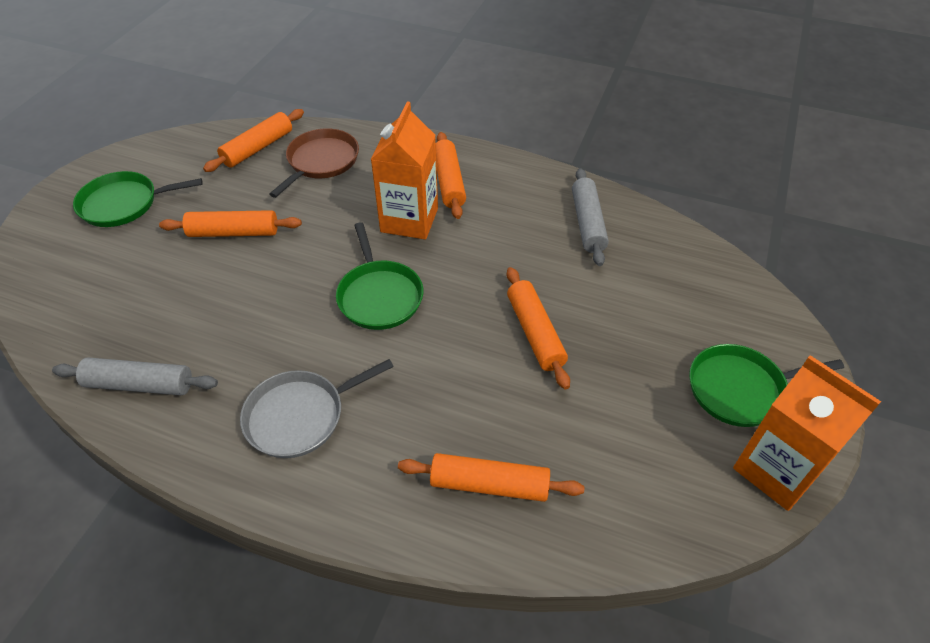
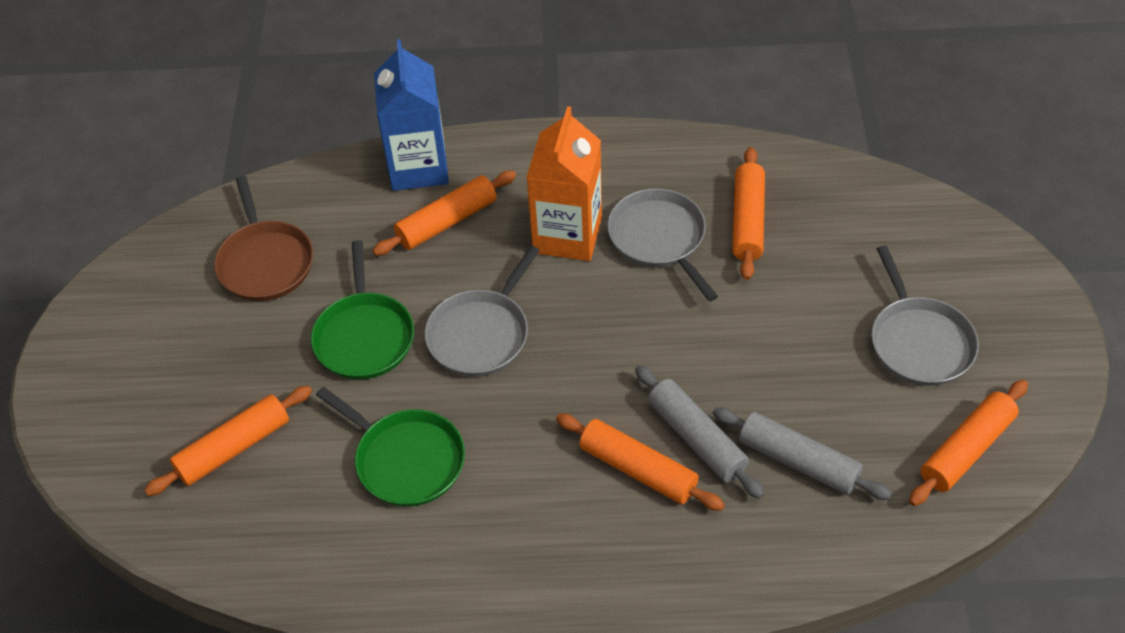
blue carton: 0 -> 1
green pan: 3 -> 2
grey pan: 1 -> 3
orange carton: 2 -> 1

